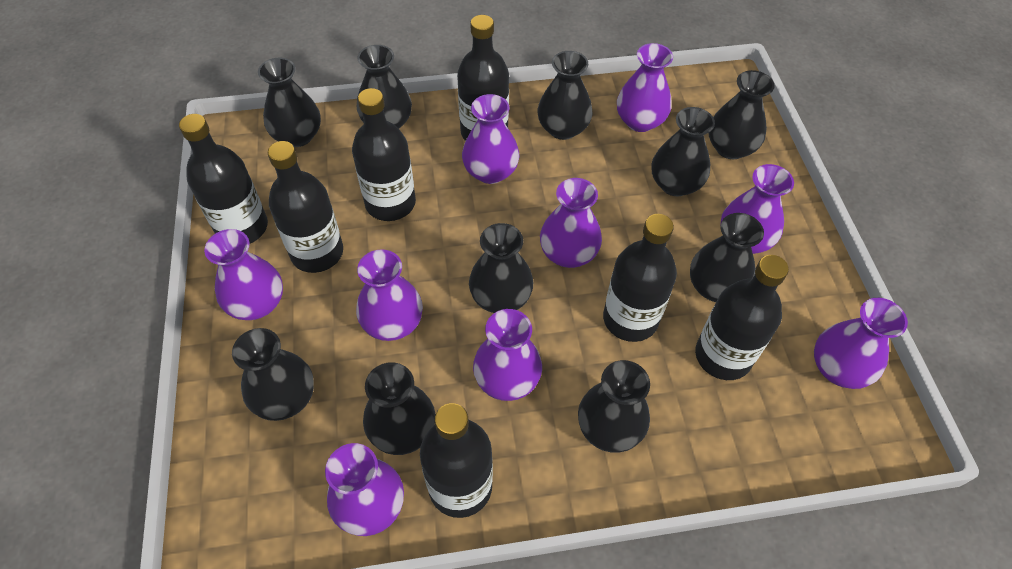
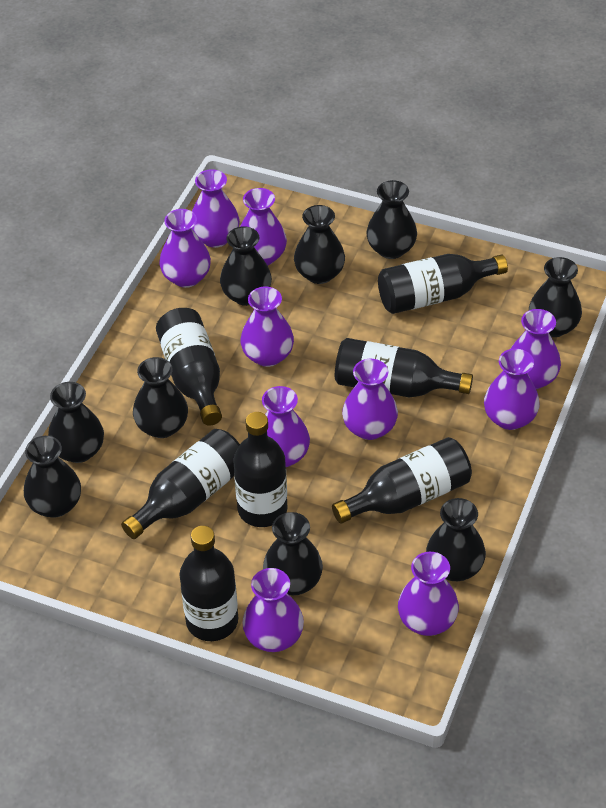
black vase: 10 -> 9
purple vase: 9 -> 10

